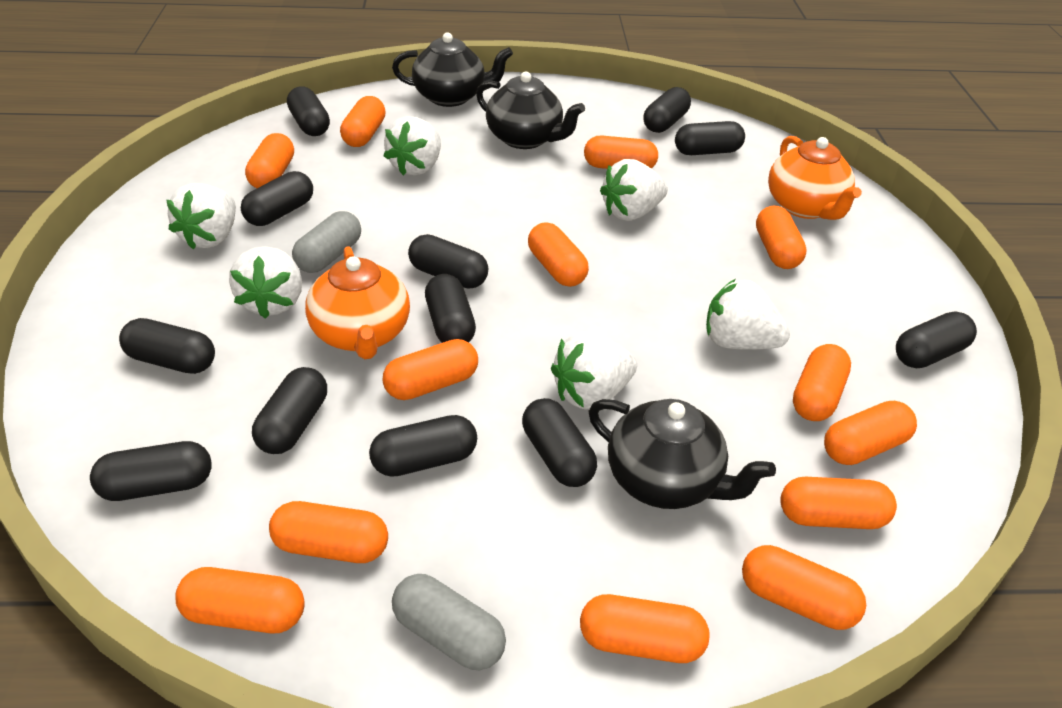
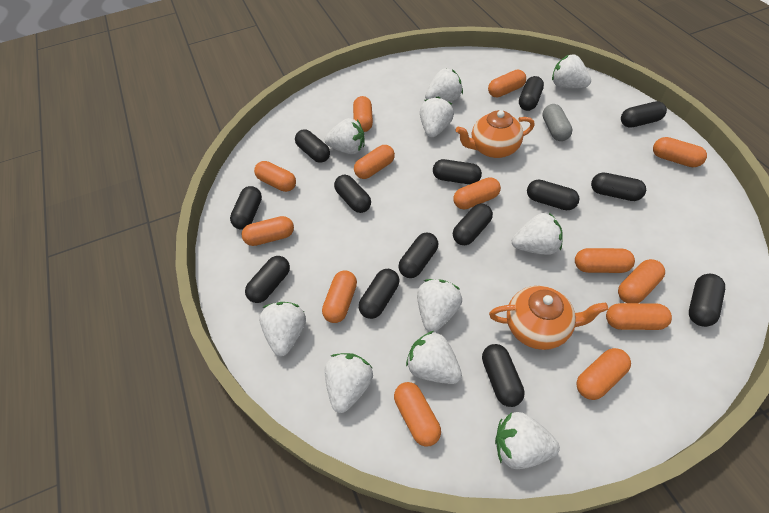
black capsule: 12 -> 14
black teapot: 3 -> 0
grey capsule: 2 -> 1
white strawberry: 6 -> 10

